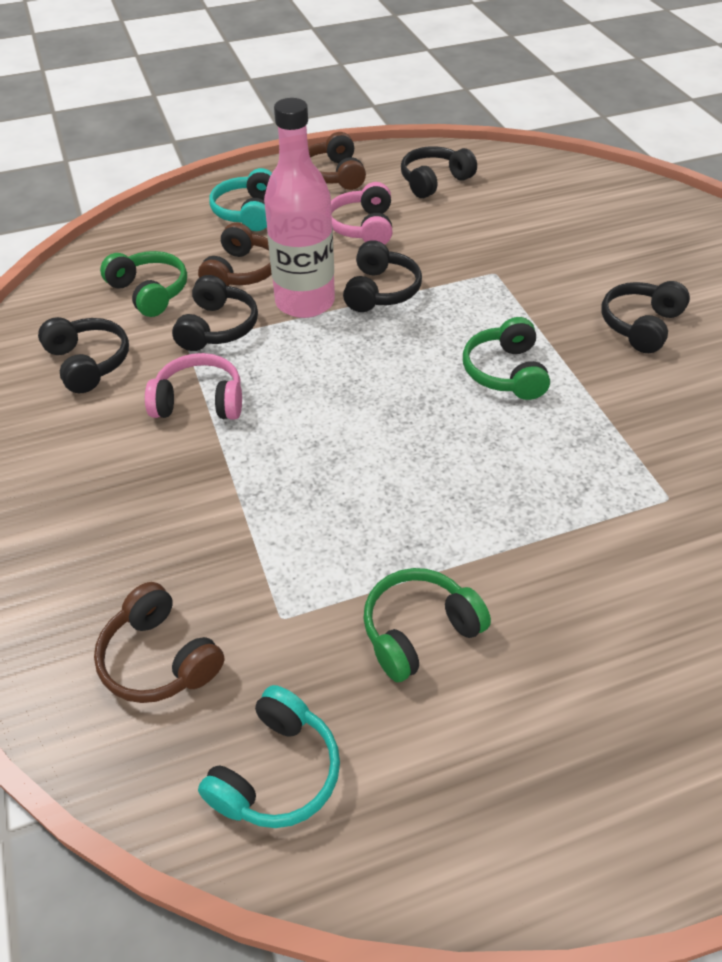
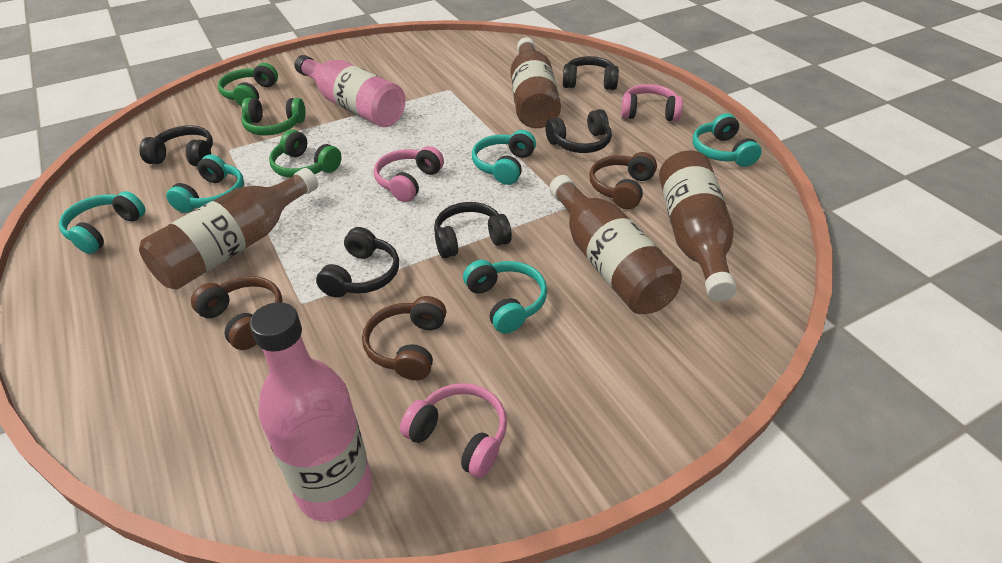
brown bottle: 0 -> 4
pink bottle: 1 -> 2
pink headphones: 2 -> 3
turquoise headphones: 2 -> 5

